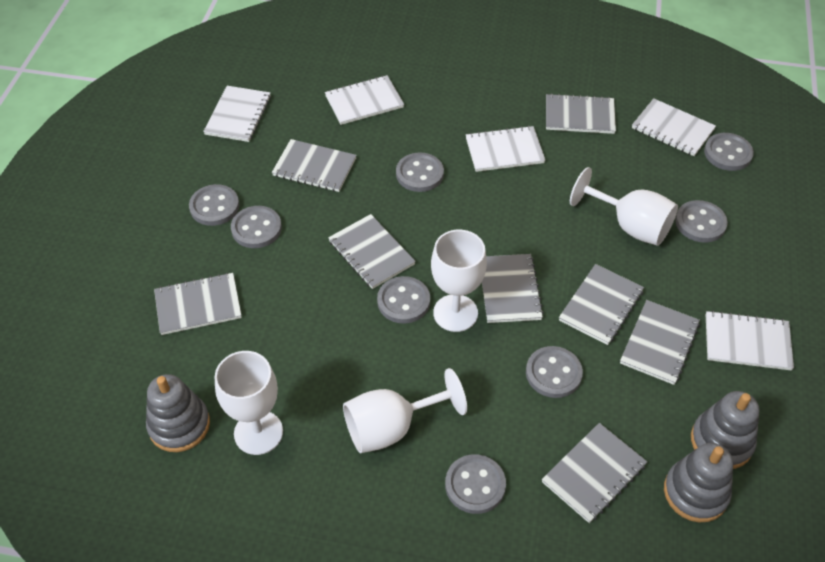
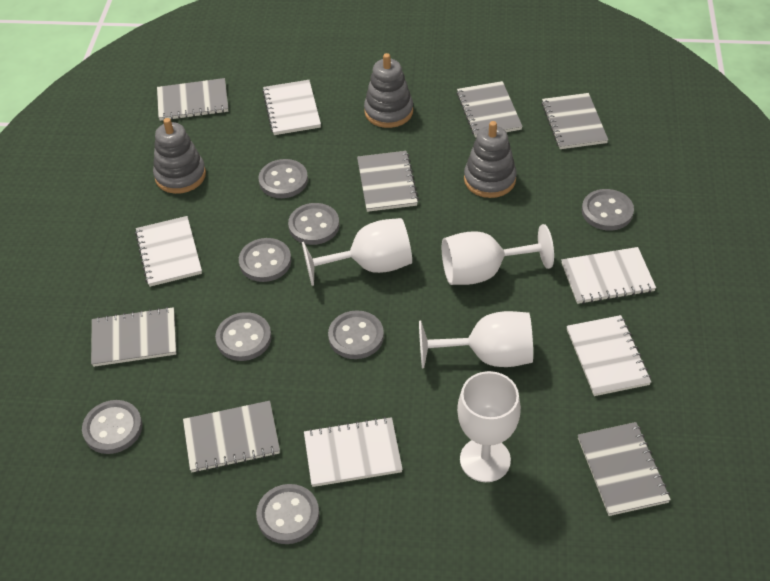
grey notebook: 8 -> 7

